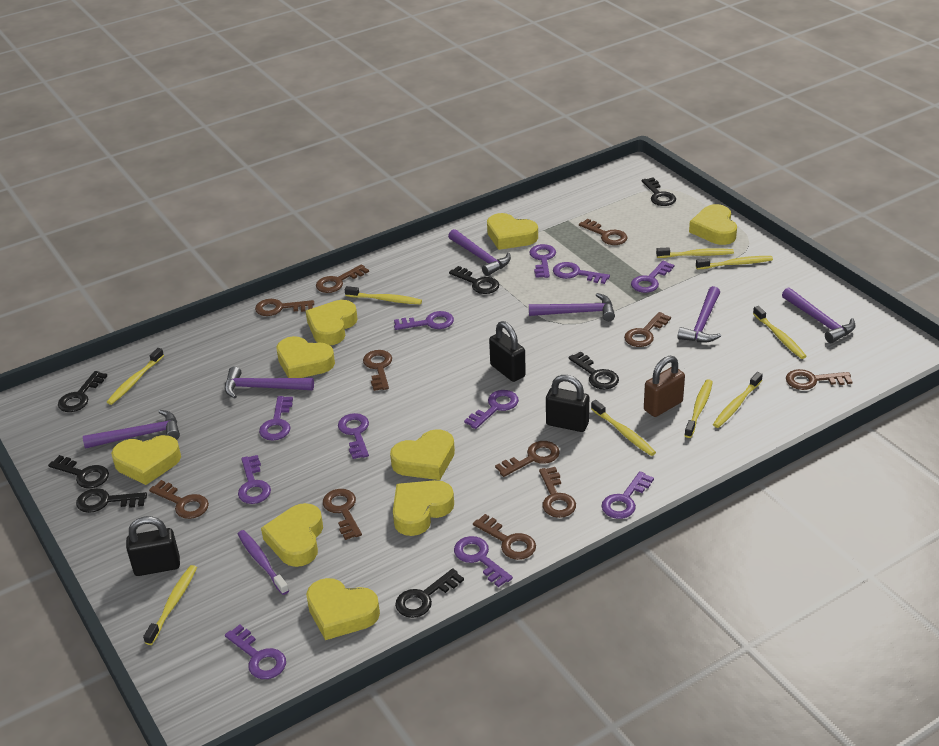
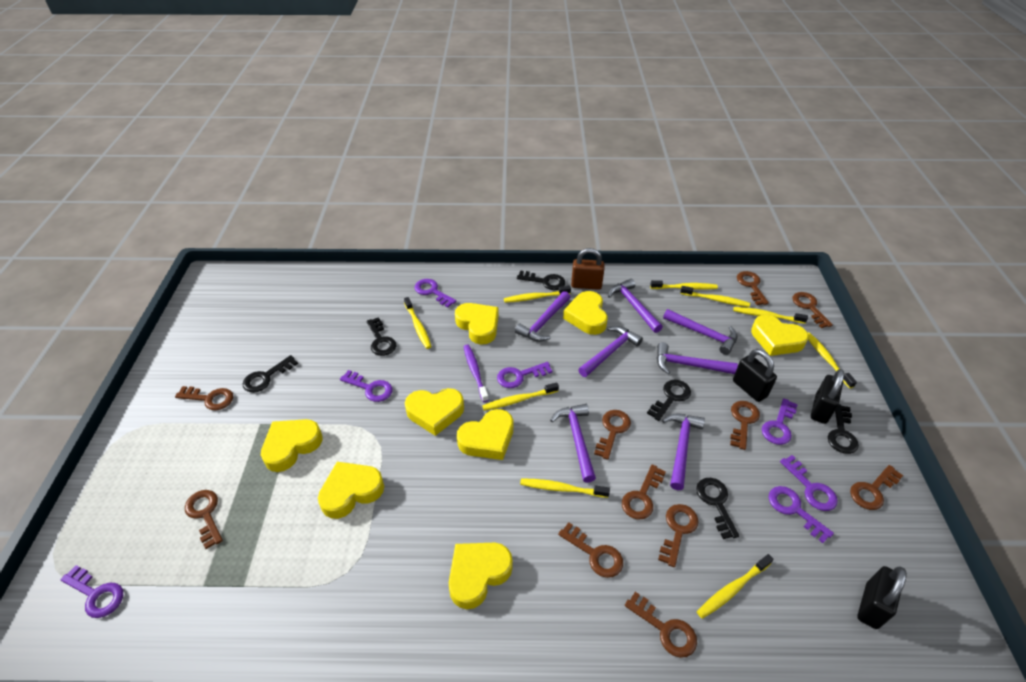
black key: 7 -> 6
purple hammer: 6 -> 7
purple key: 11 -> 7
yellow heart: 9 -> 8

